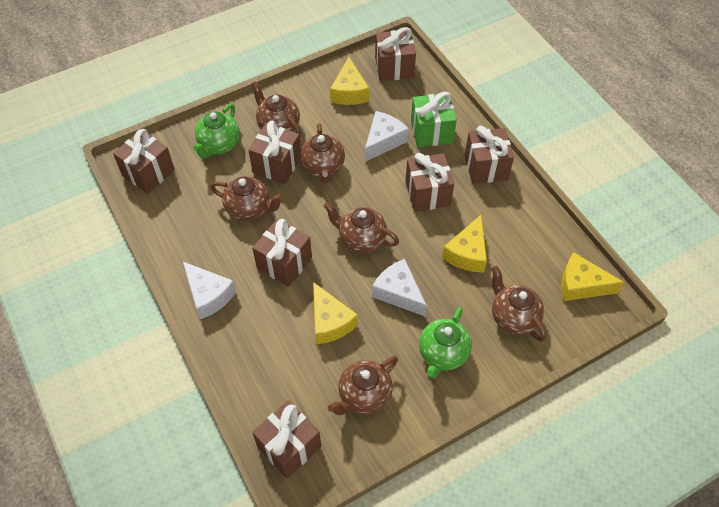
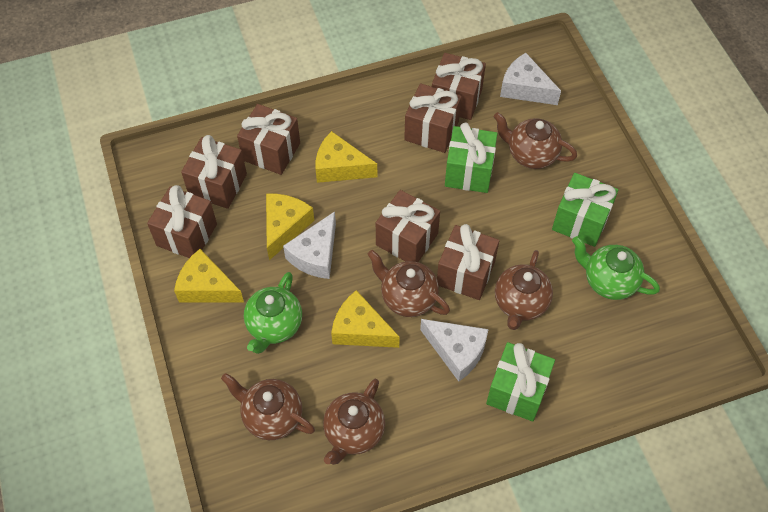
brown teapot: 6 -> 5
green gift: 1 -> 3

